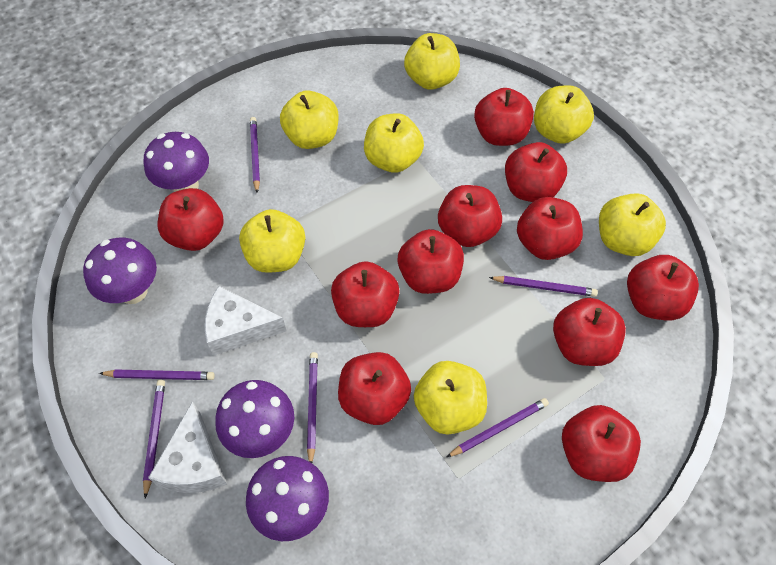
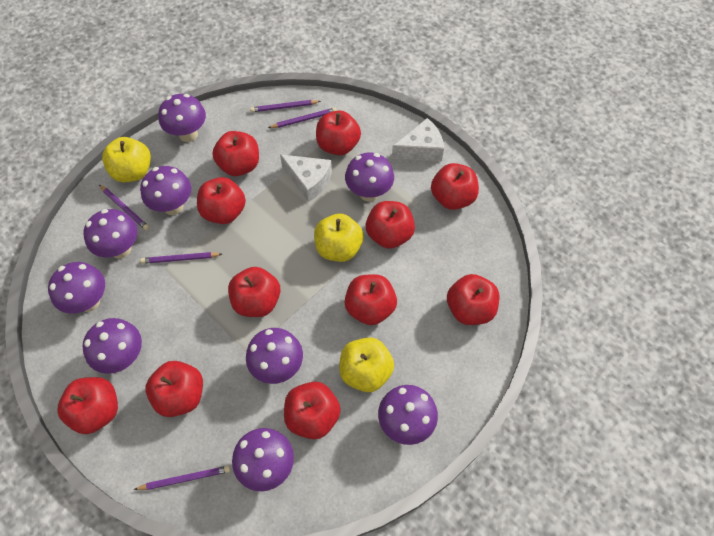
purple mushroom: 4 -> 9
purple pencil: 6 -> 5
yellow apple: 7 -> 3

